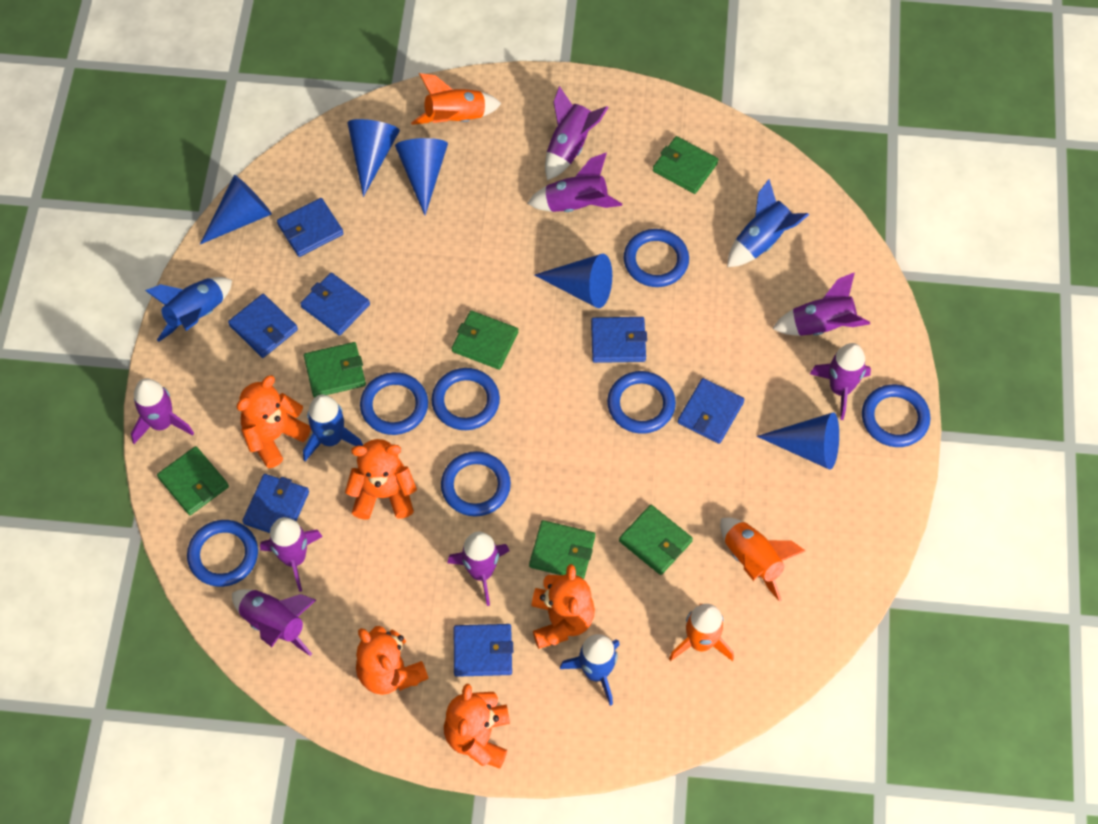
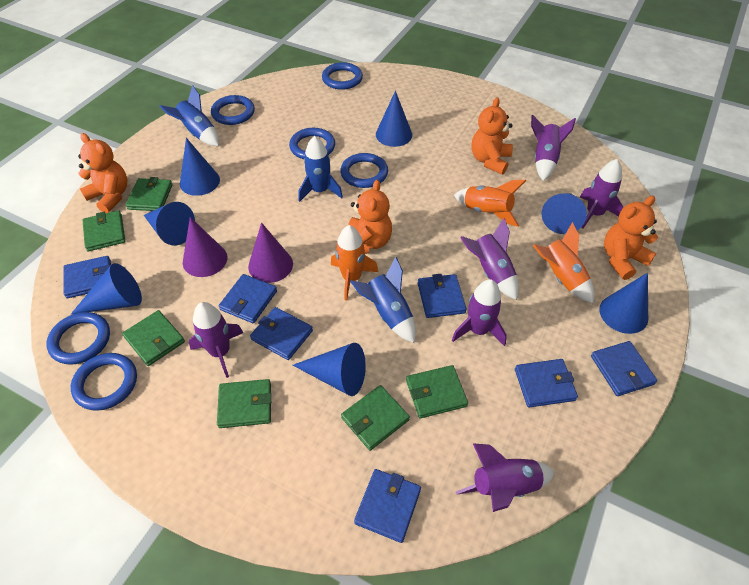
blue cone: 5 -> 7
blue ring: 7 -> 6
blue rocket: 4 -> 3
orange teddy bear: 5 -> 4
purple cone: 0 -> 2
purple rocket: 8 -> 6

